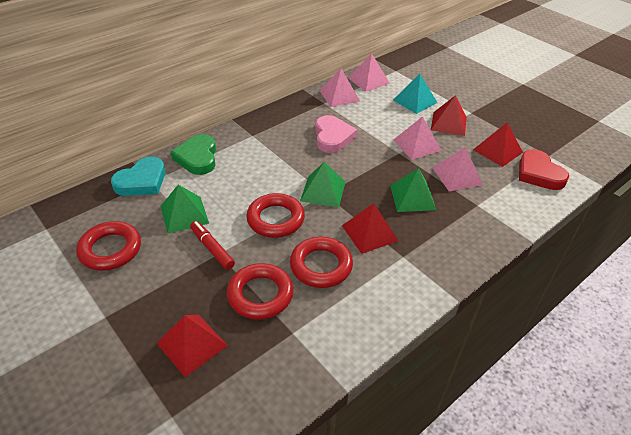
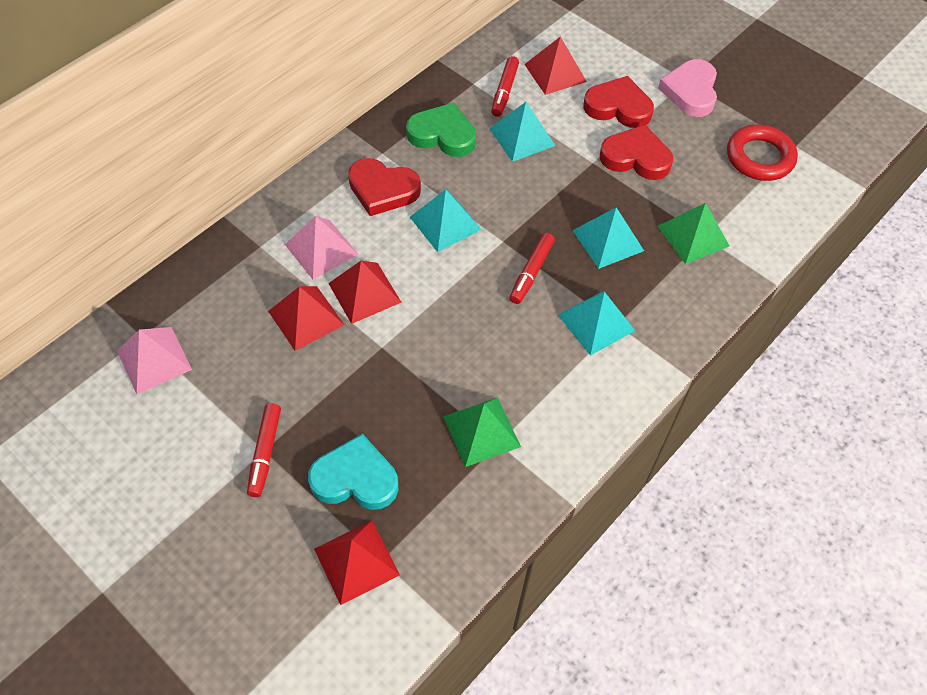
green pyramid: 3 -> 2
pink pyramid: 4 -> 2
red heart: 1 -> 3
red marker: 1 -> 3
red ring: 4 -> 1
turquoise pyramid: 1 -> 4

